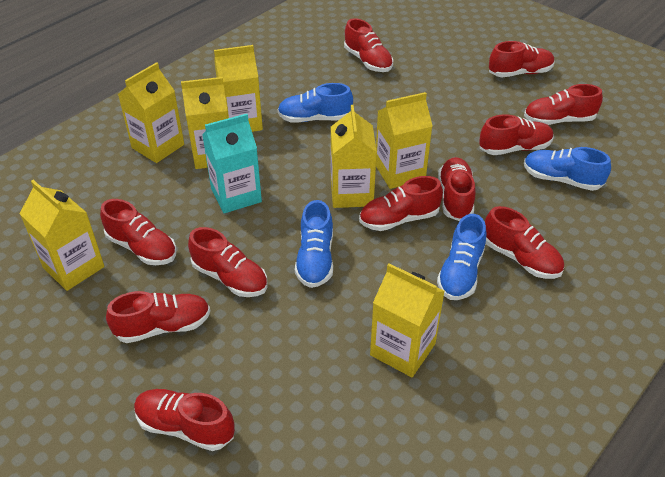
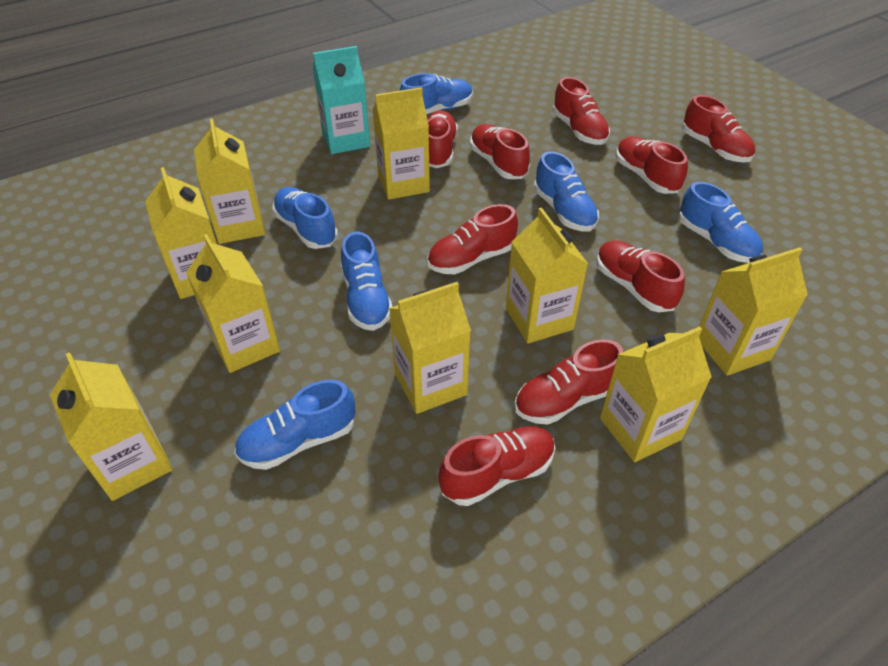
blue shoe: 4 -> 6
red shoe: 11 -> 9
yellow carton: 7 -> 9

